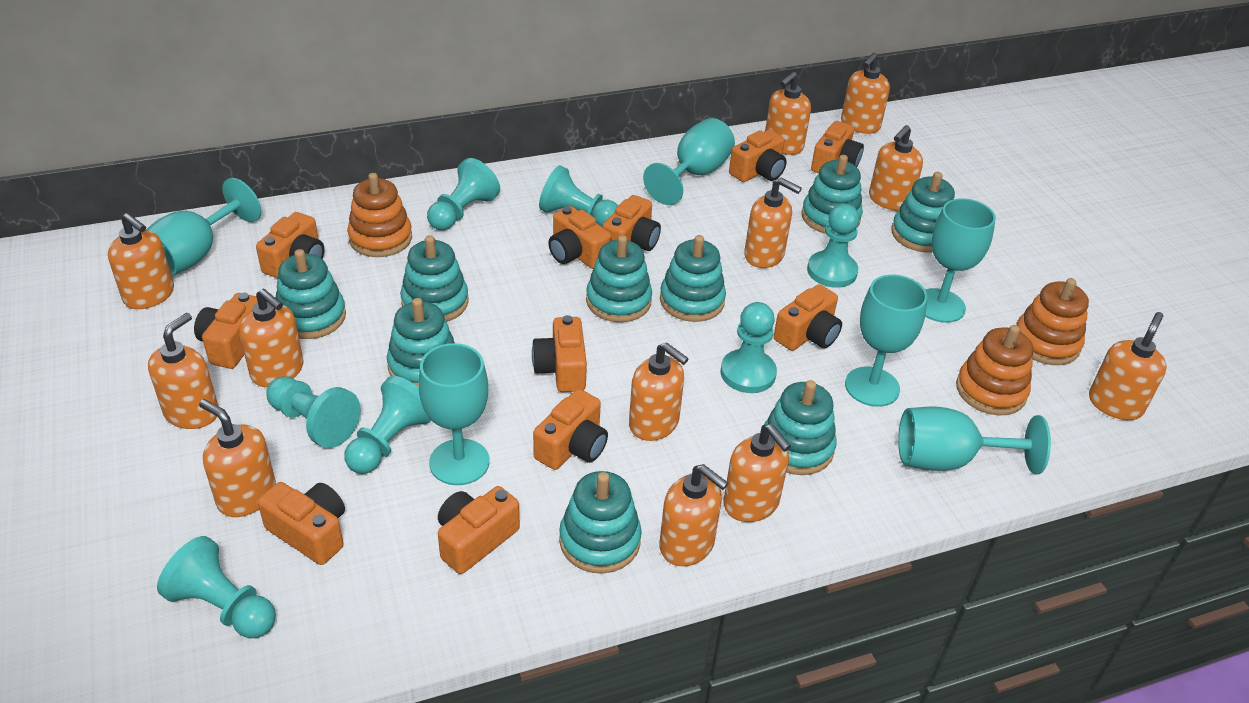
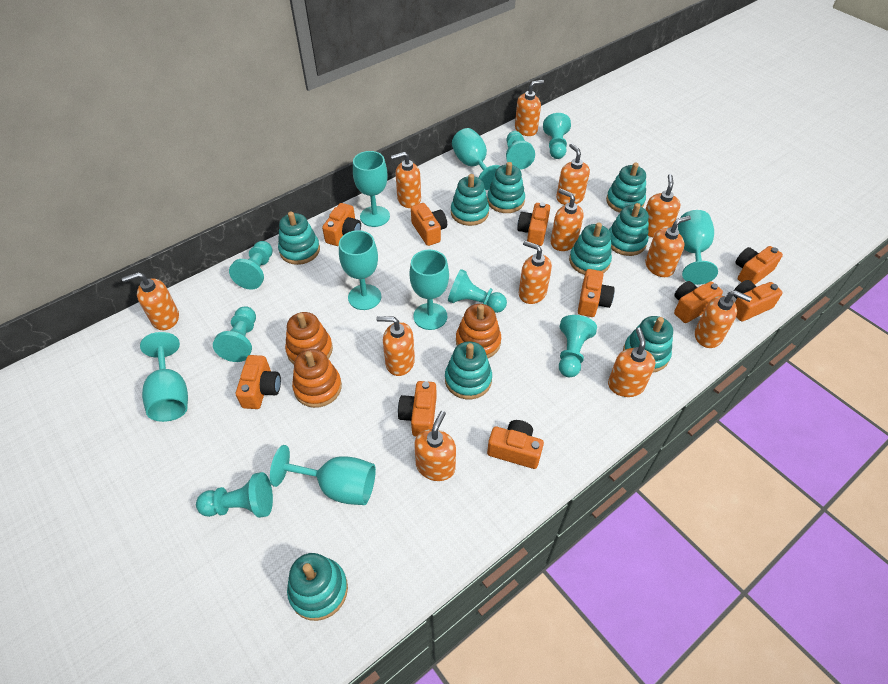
orange camera: 11 -> 10
turquoise goblet: 6 -> 7

